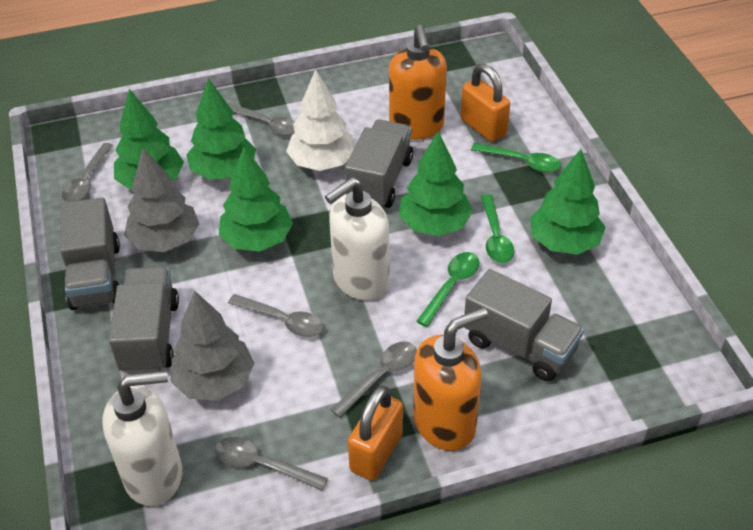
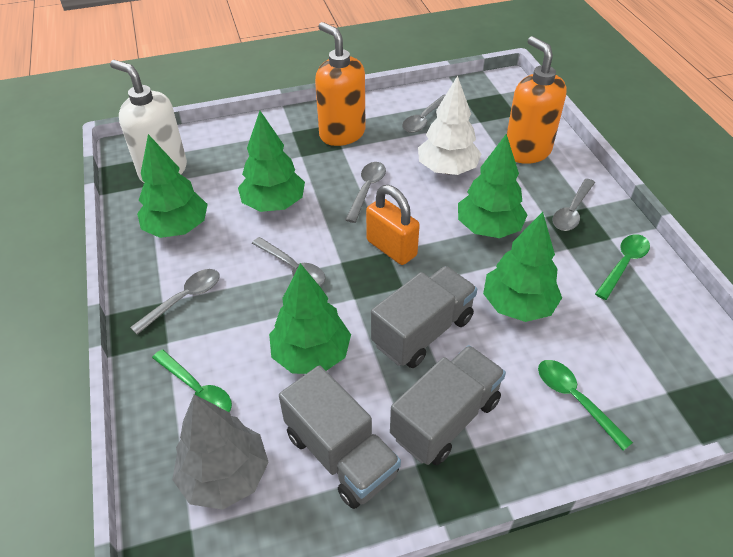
grey tree: 2 -> 1
grey truck: 4 -> 3
orange padlock: 2 -> 1
white soap dispenser: 2 -> 1

